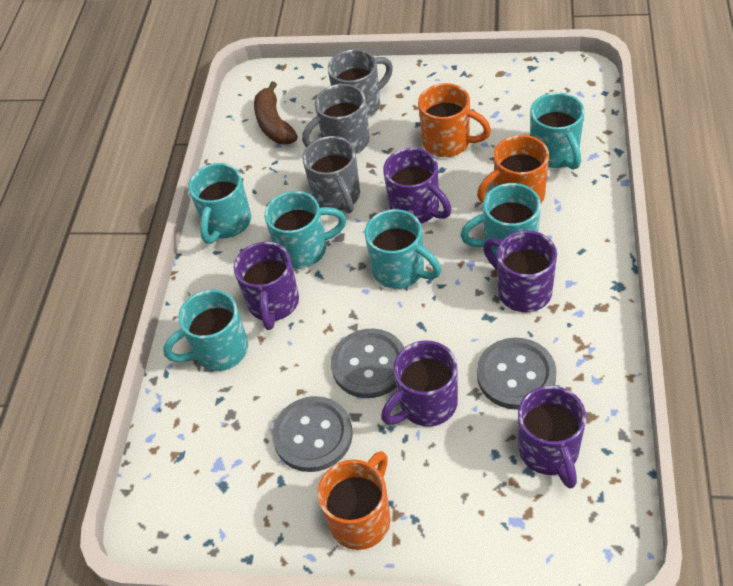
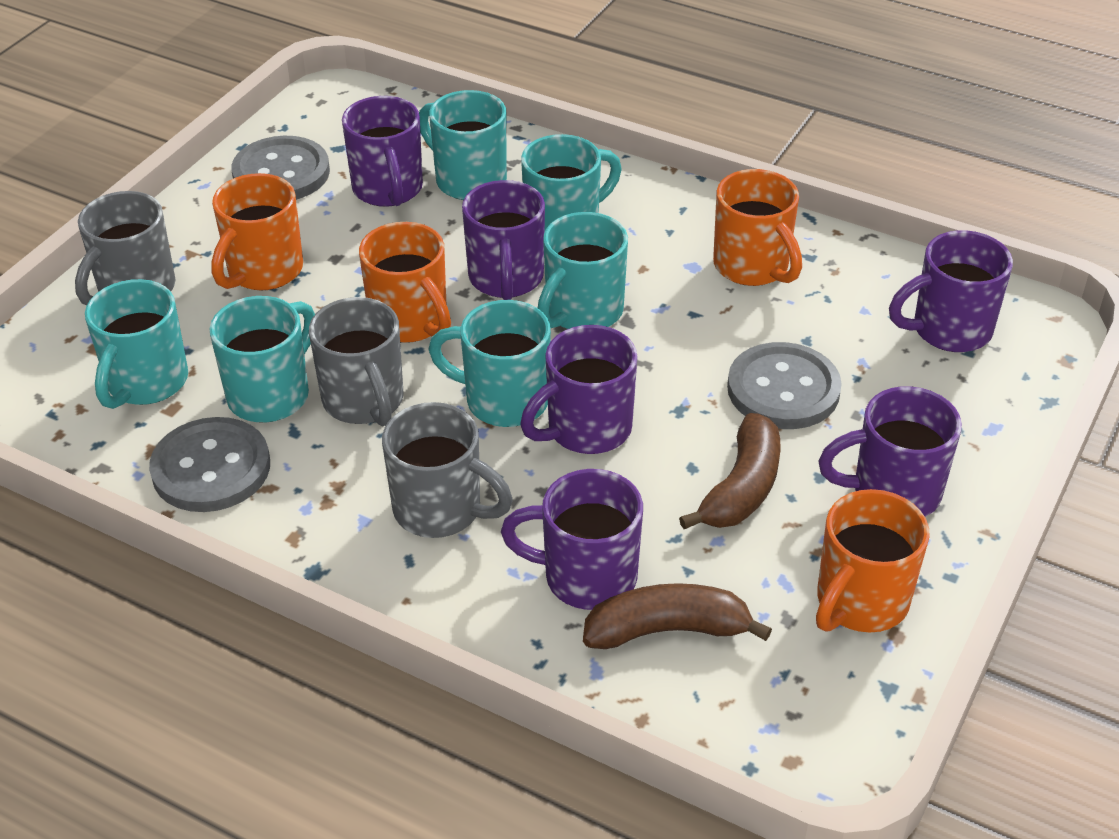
brown banana: 1 -> 2
orange mug: 3 -> 4
purple mug: 5 -> 6

